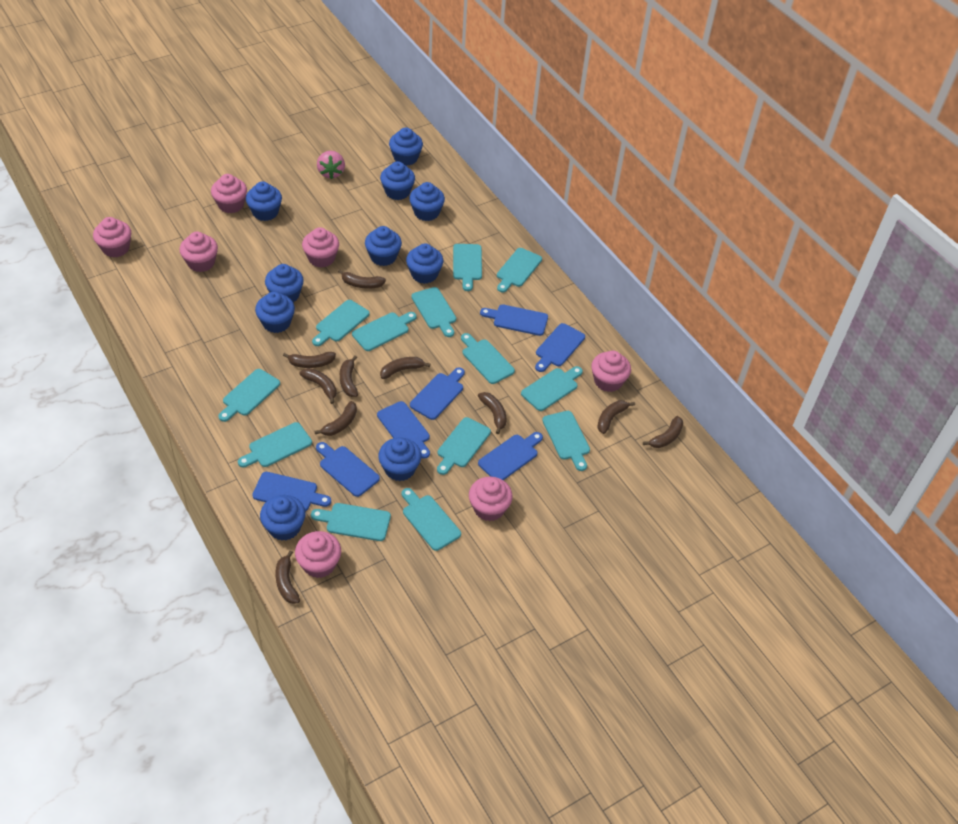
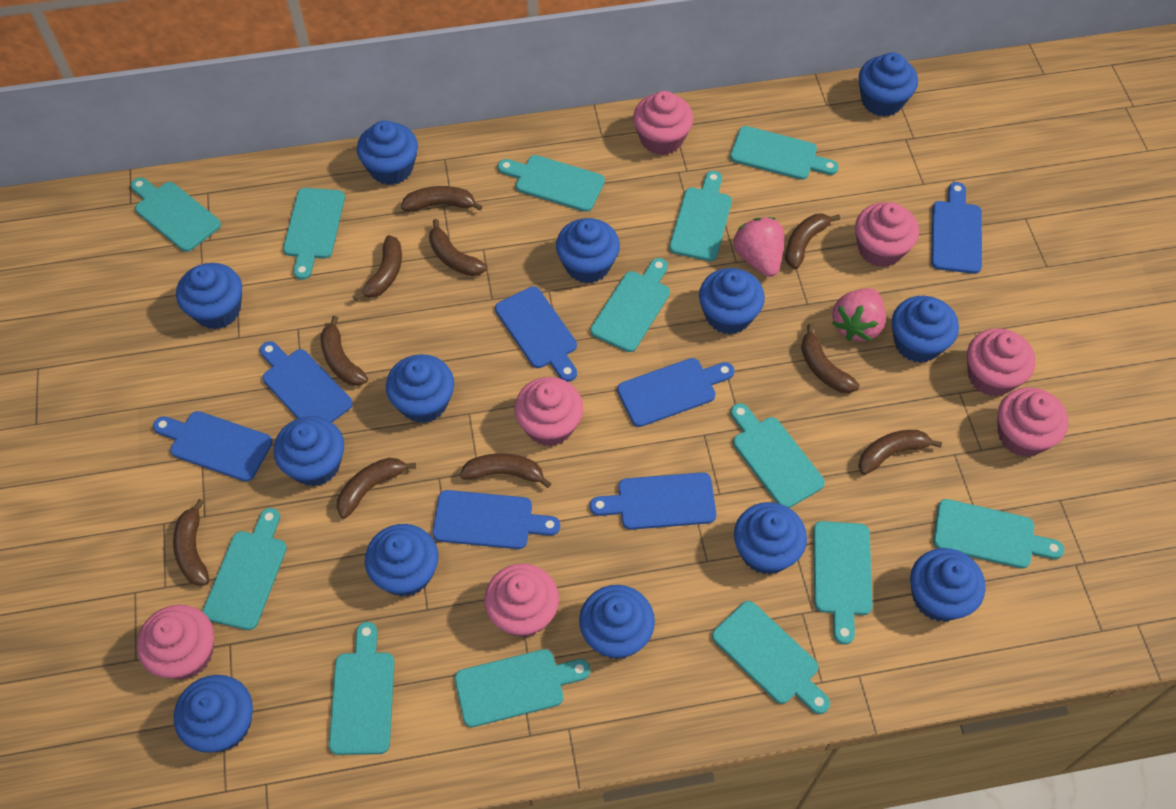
blue cupcake: 10 -> 13
pink strawberry: 1 -> 2

